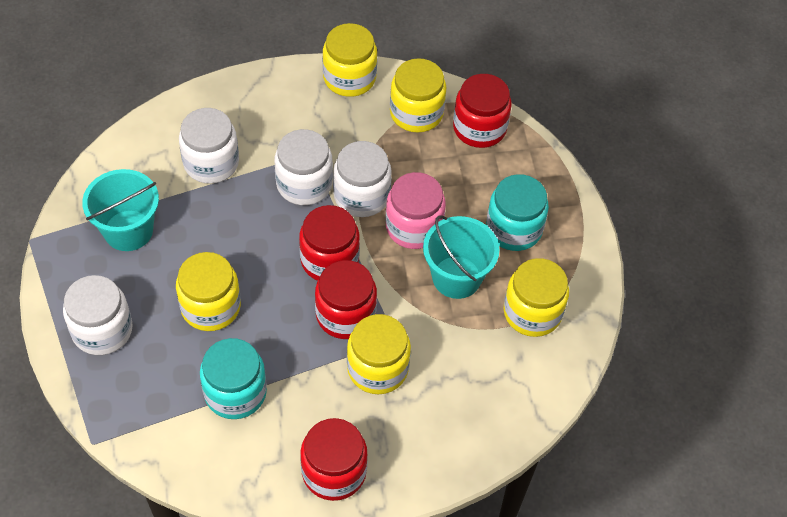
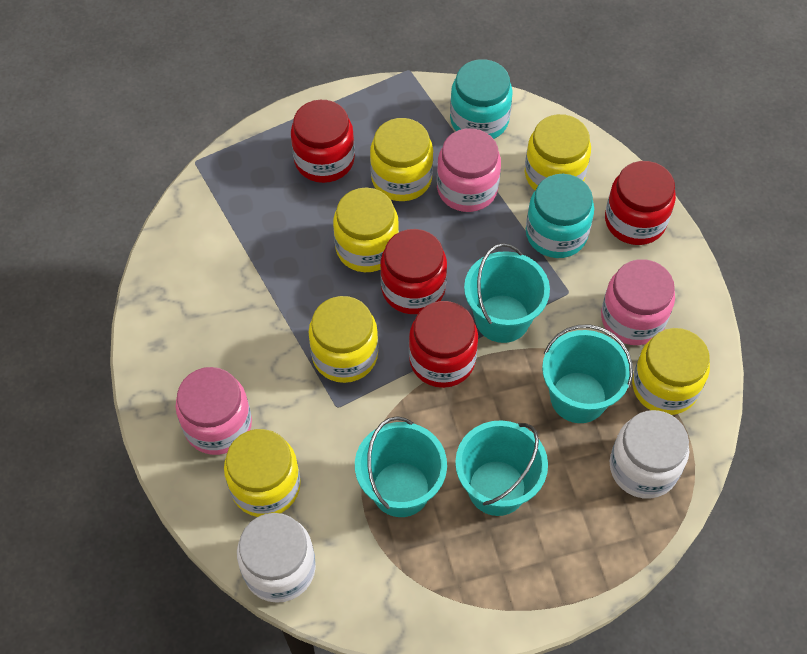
pink jar: 1 -> 3
turquoise bucket: 2 -> 4
white jar: 4 -> 2
yellow jar: 5 -> 6

